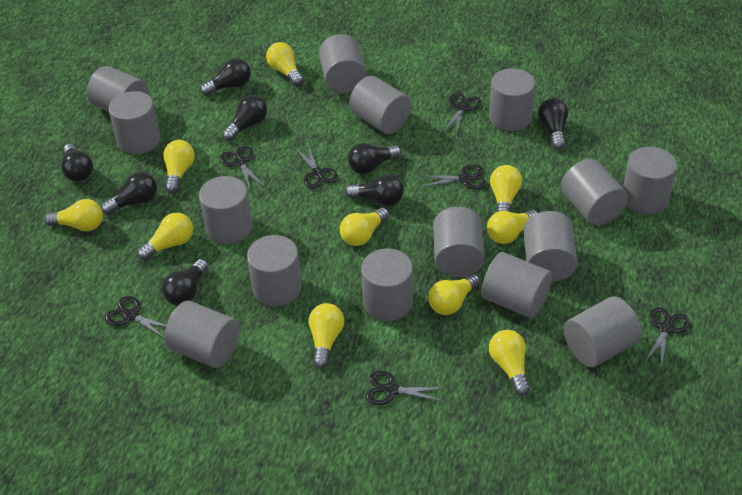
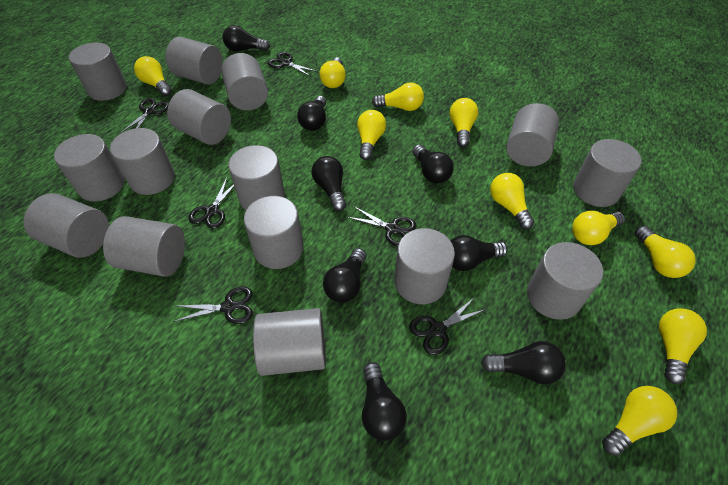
black scissors: 7 -> 6

